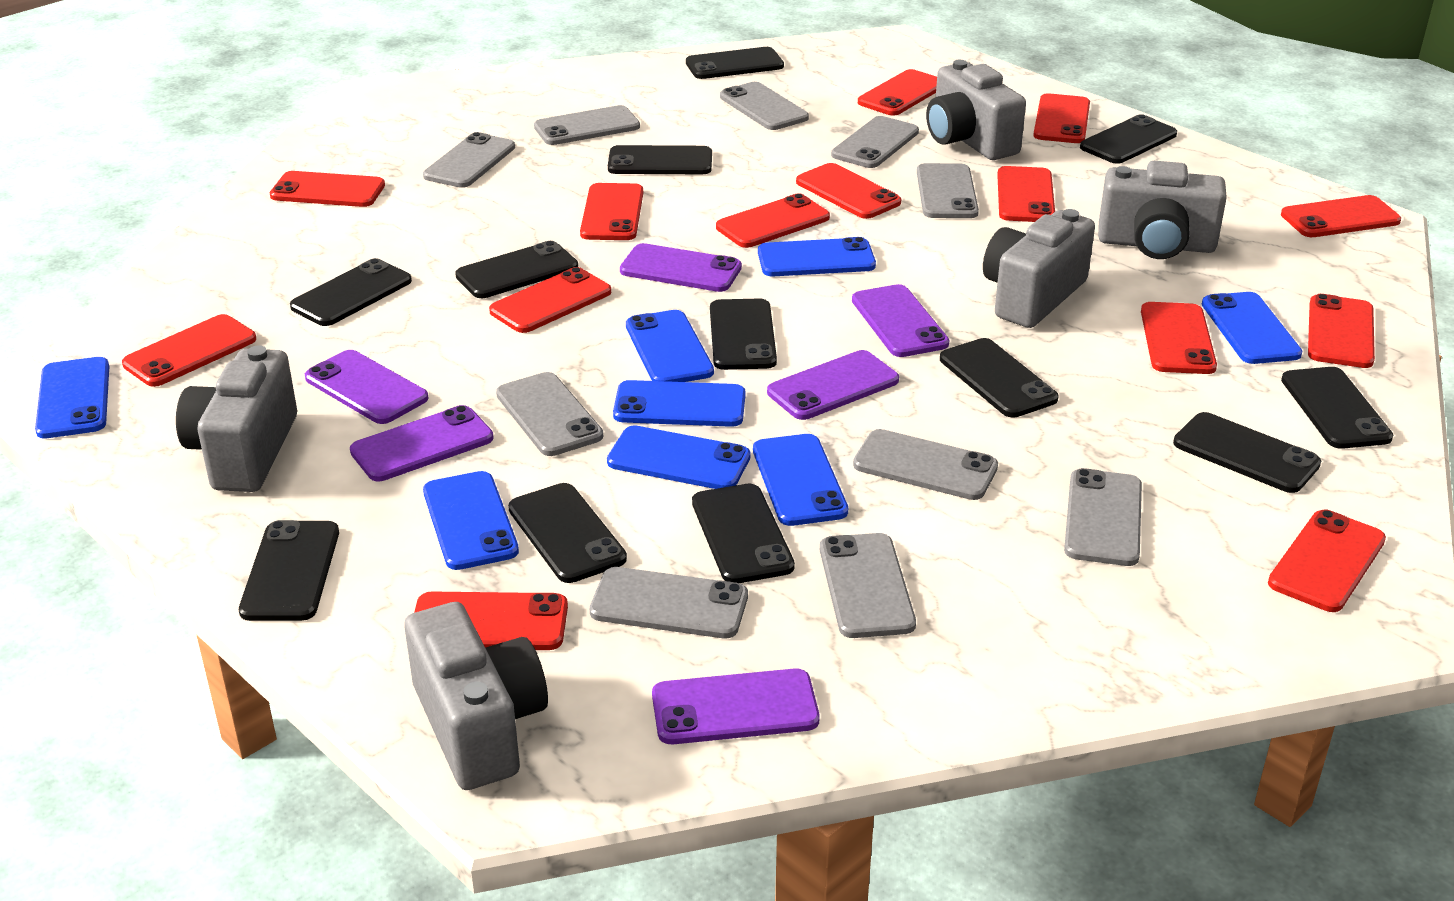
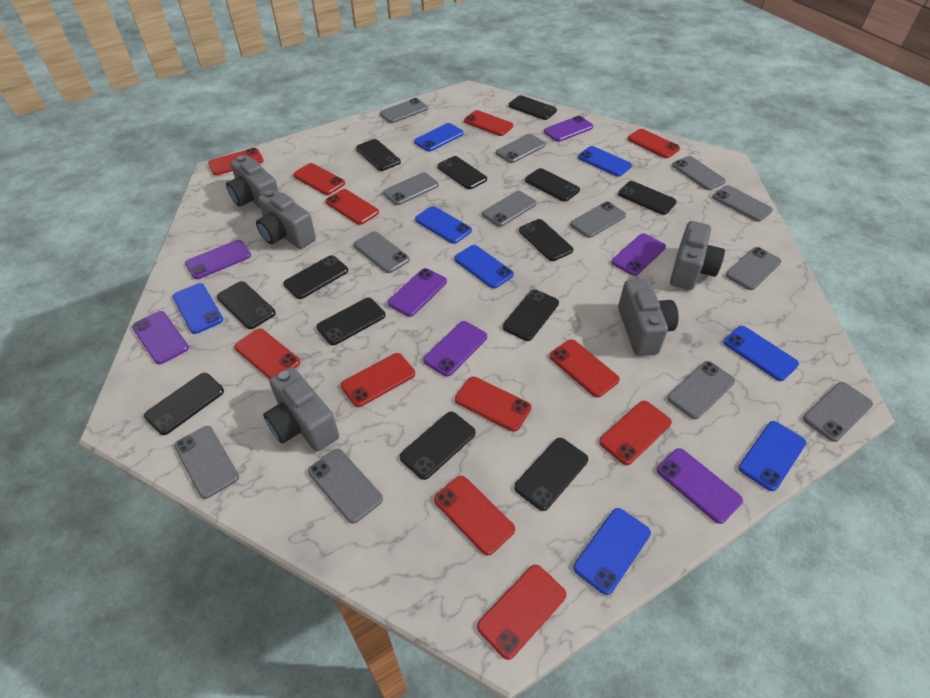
black phone: 12 -> 13
grey phone: 10 -> 13
purple phone: 6 -> 7
red phone: 14 -> 12

